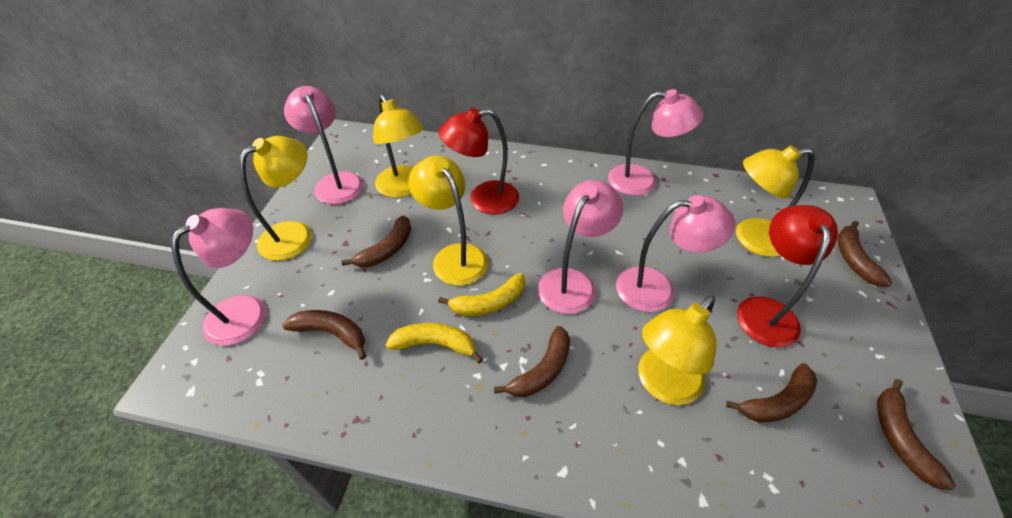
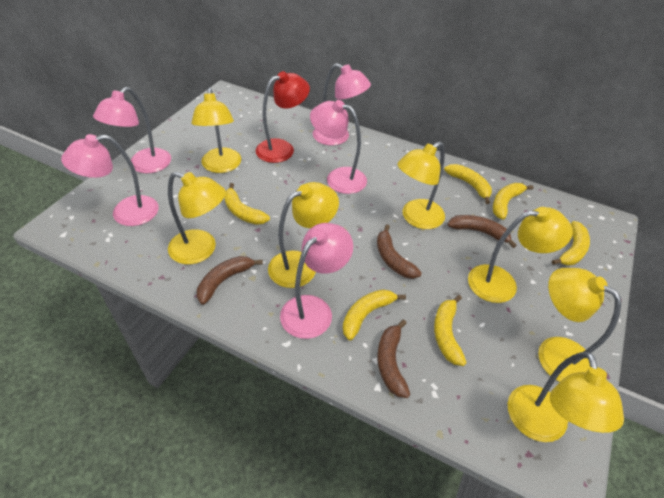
brown banana: 6 -> 4
red lamp: 2 -> 1
yellow banana: 2 -> 6
yellow lamp: 5 -> 7

